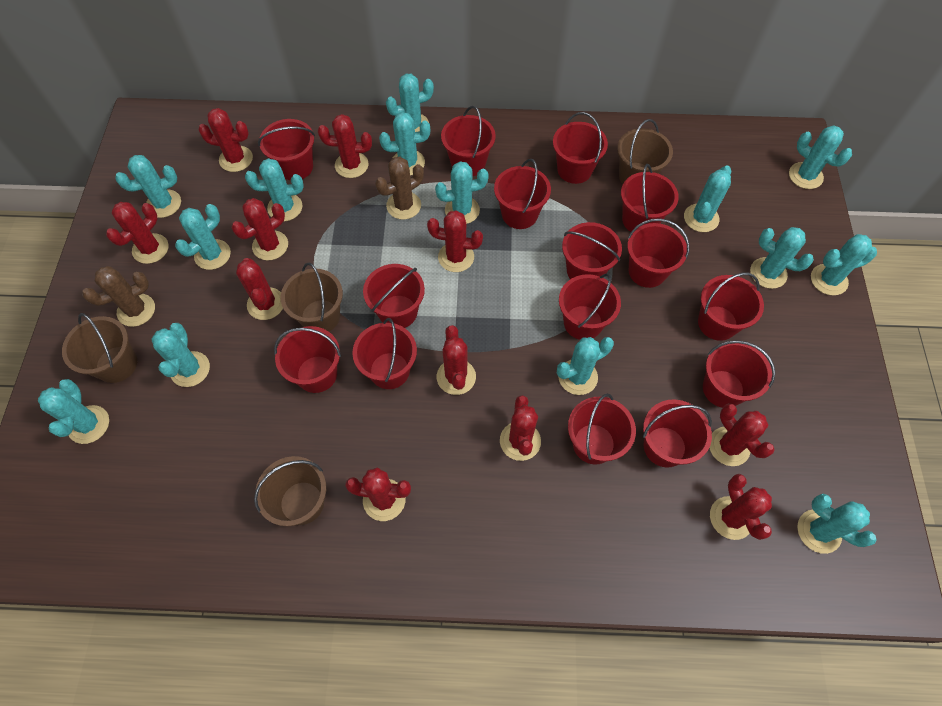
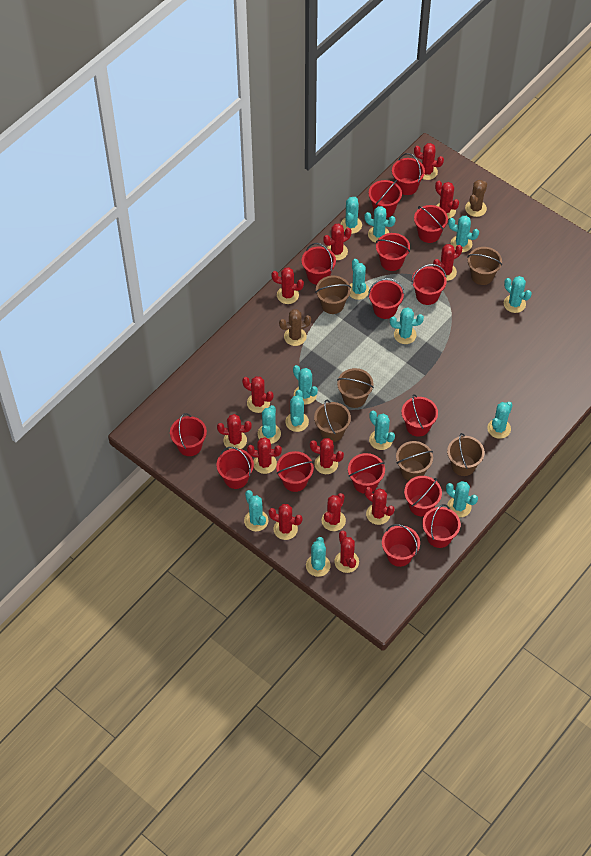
brown bucket: 4 -> 6
red cactus: 11 -> 13

